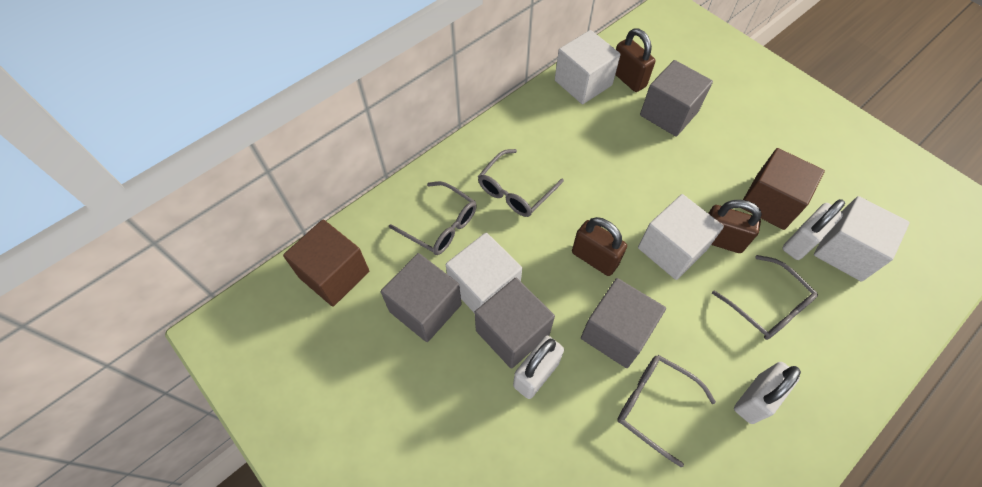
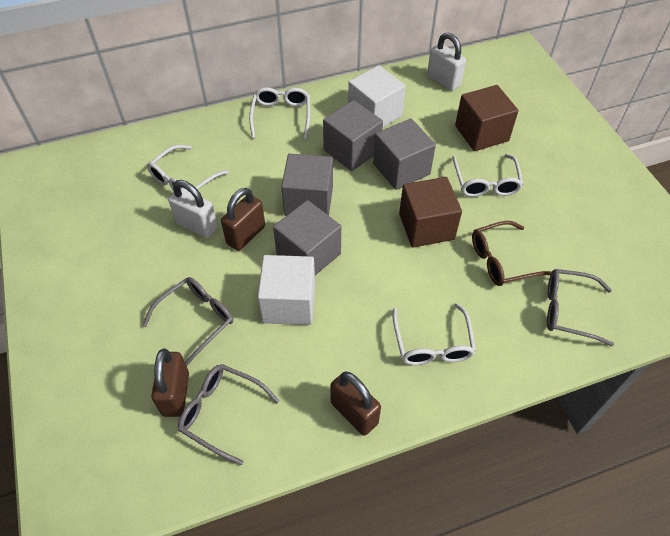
brown glasses: 0 -> 1
grey glasses: 4 -> 3
white cube: 4 -> 2
white glasses: 0 -> 4
white padlock: 3 -> 2

